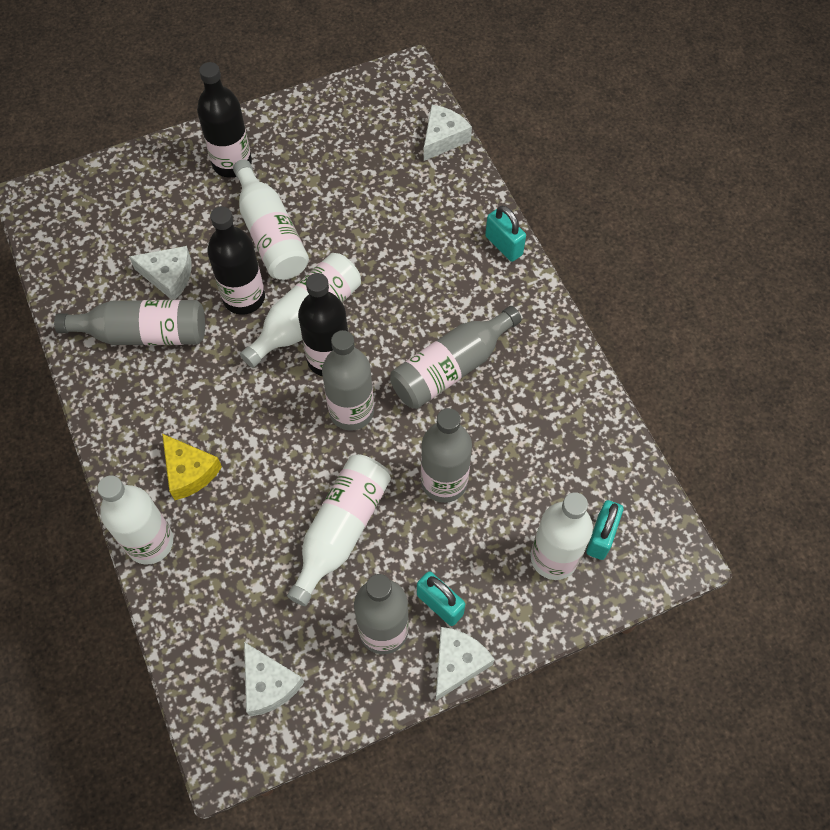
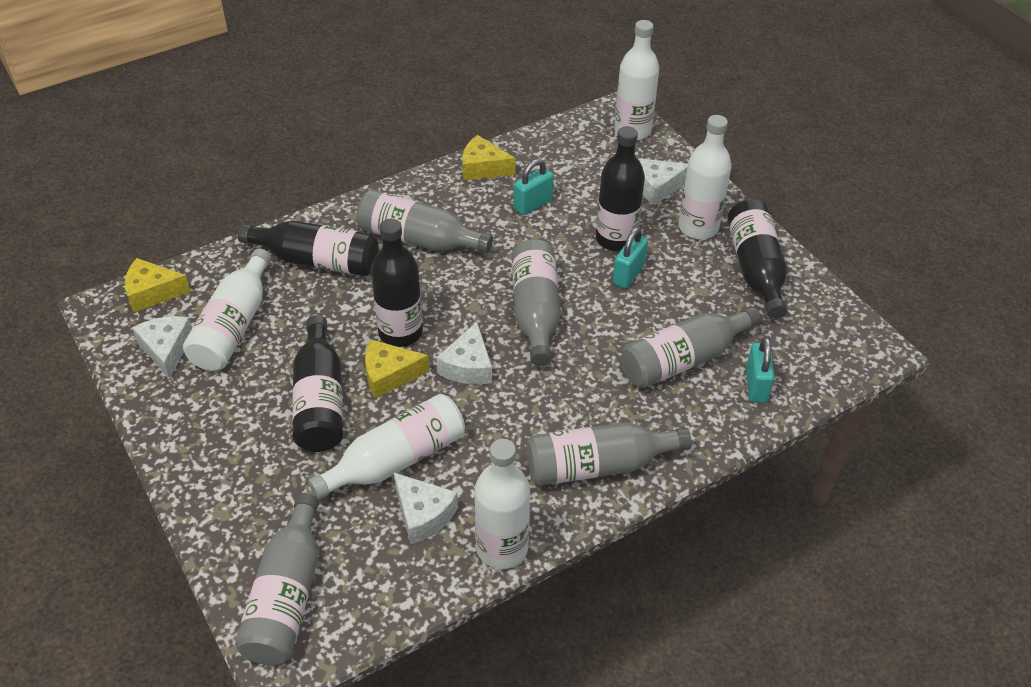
black bottle: 3 -> 5
yellow cheese: 1 -> 3

